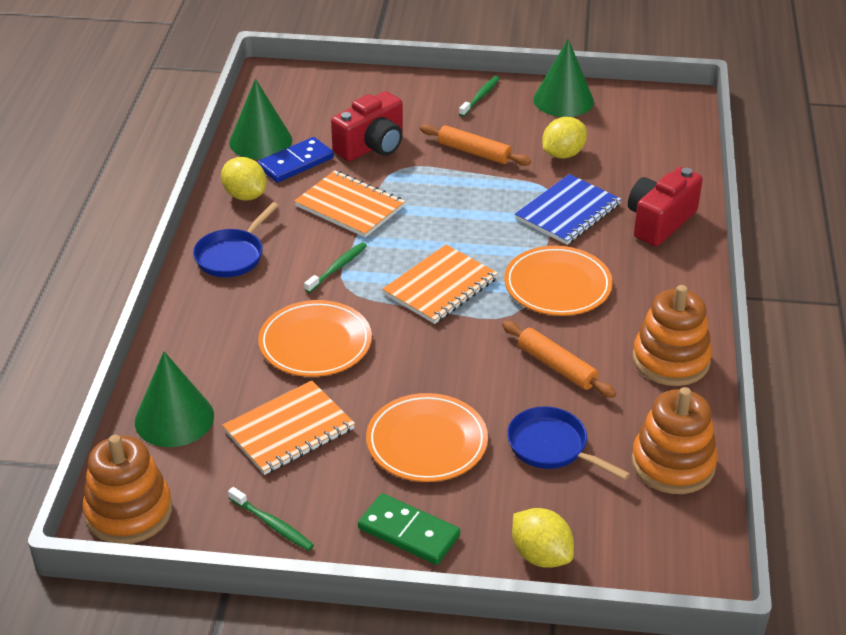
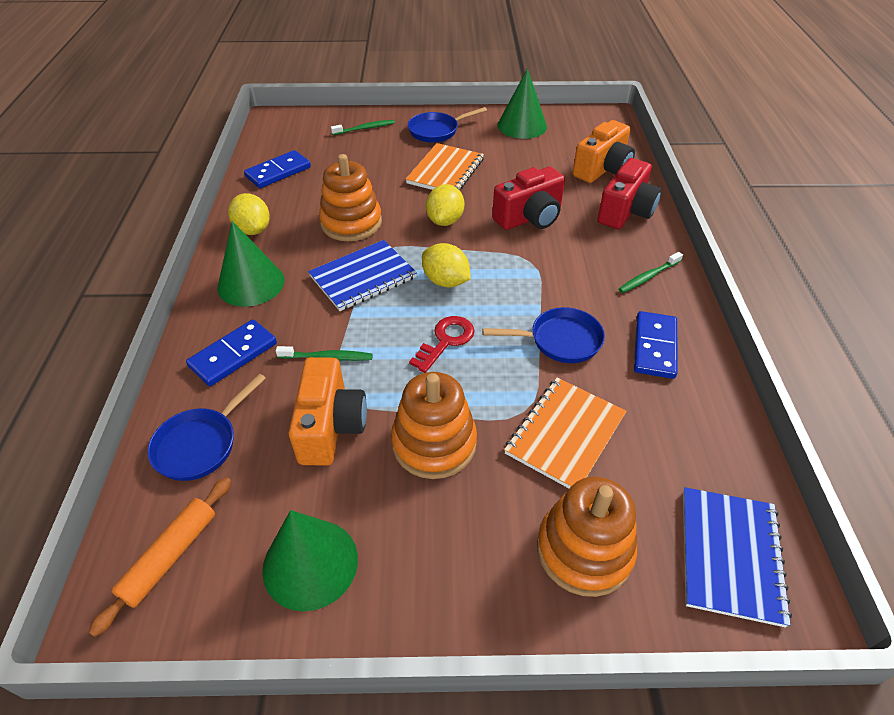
blue domino: 1 -> 3
blue notebook: 1 -> 2
blue pan: 2 -> 3
green domino: 1 -> 0
orange camera: 0 -> 2
orange notebook: 3 -> 2
orange plate: 3 -> 0
orange rolling pin: 2 -> 1
red key: 0 -> 1

